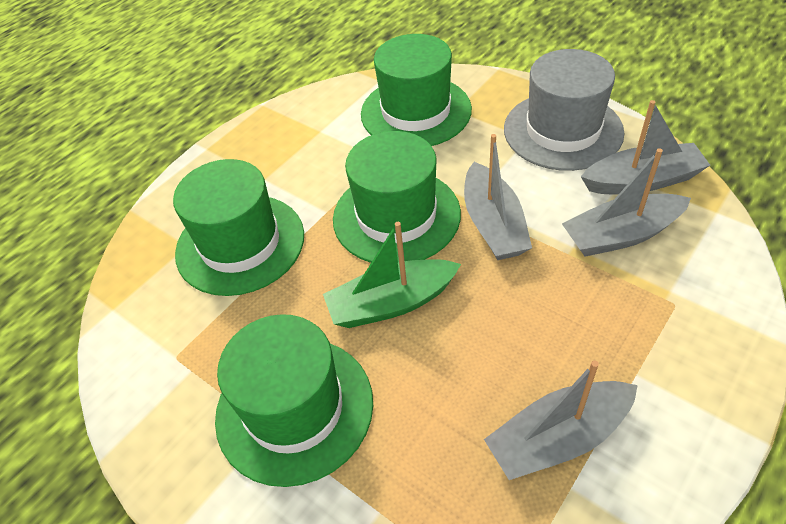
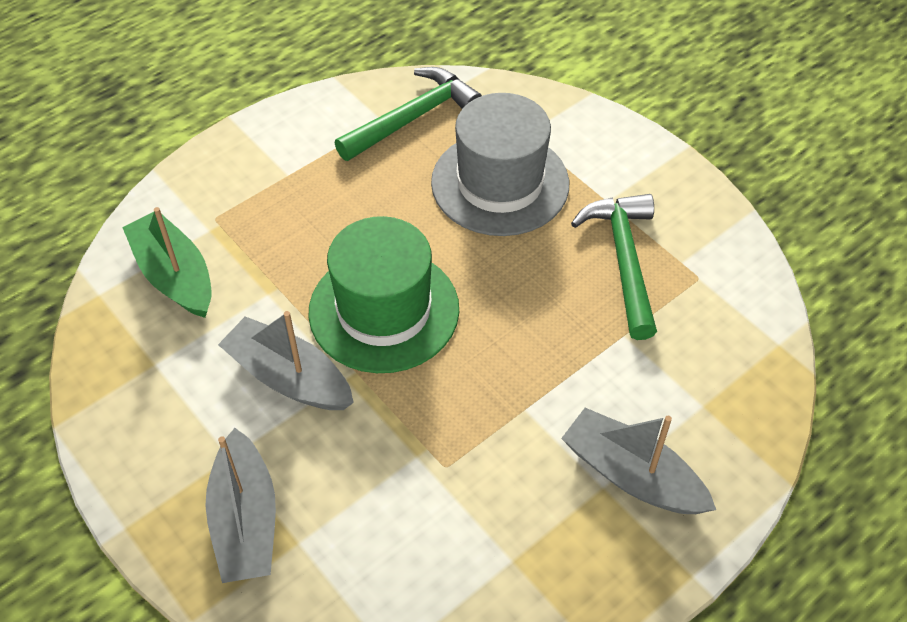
green hammer: 0 -> 2
green hat: 4 -> 1
grey boat: 4 -> 3

